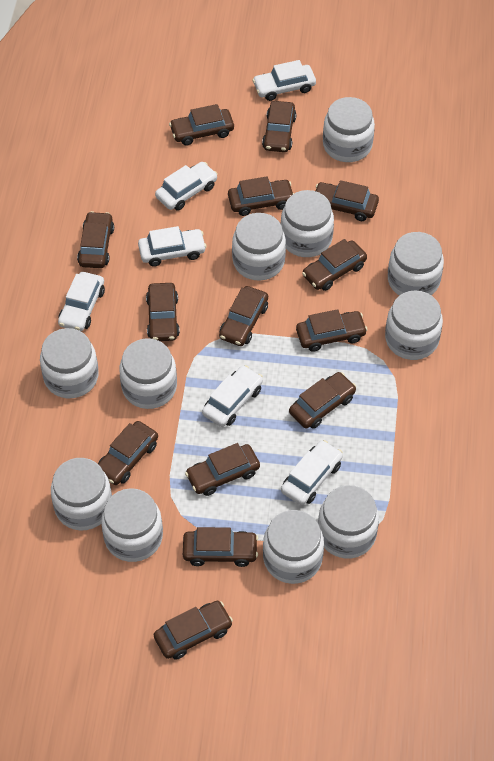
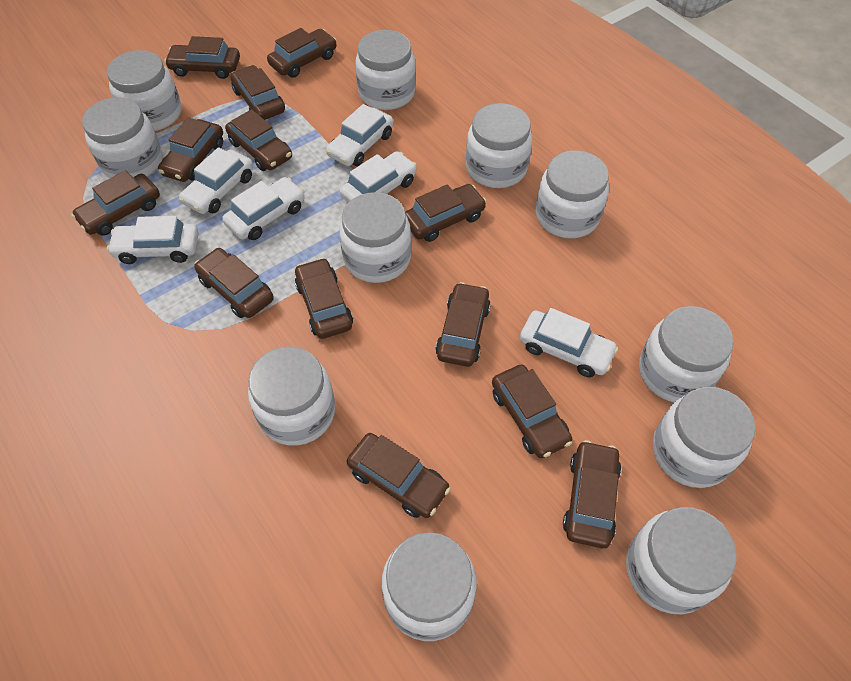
brown car: 14 -> 13

